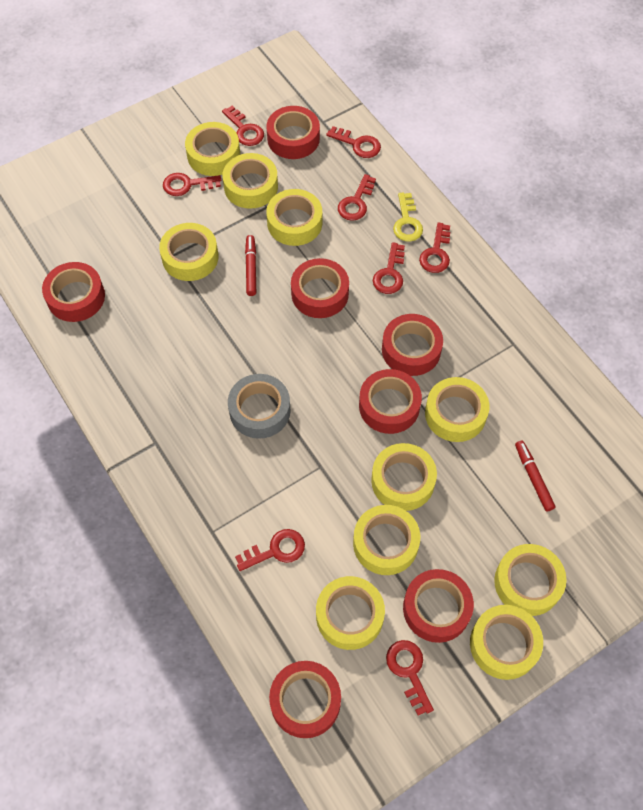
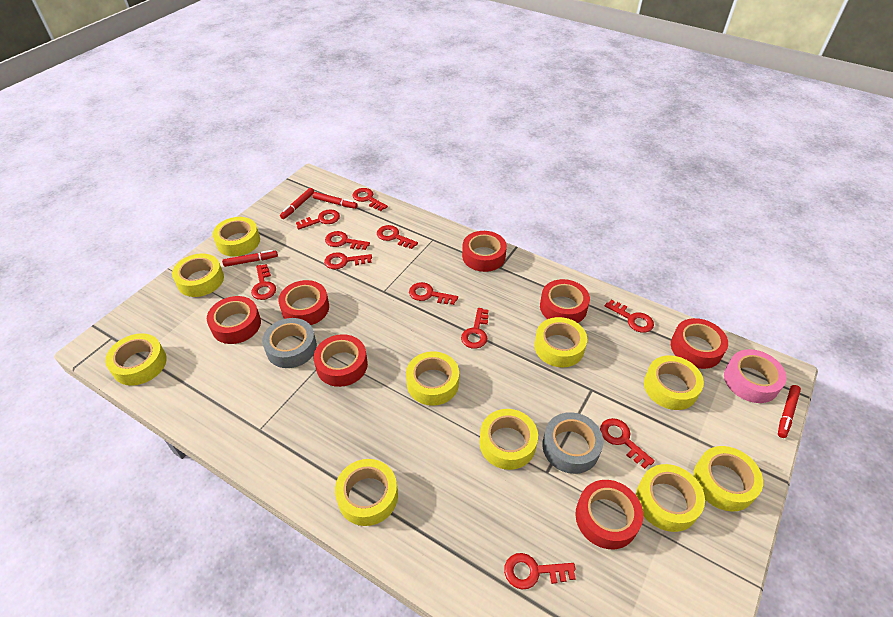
grey tape: 1 -> 2
pink tape: 0 -> 1
red key: 8 -> 11
red marker: 2 -> 4
yellow key: 1 -> 0

